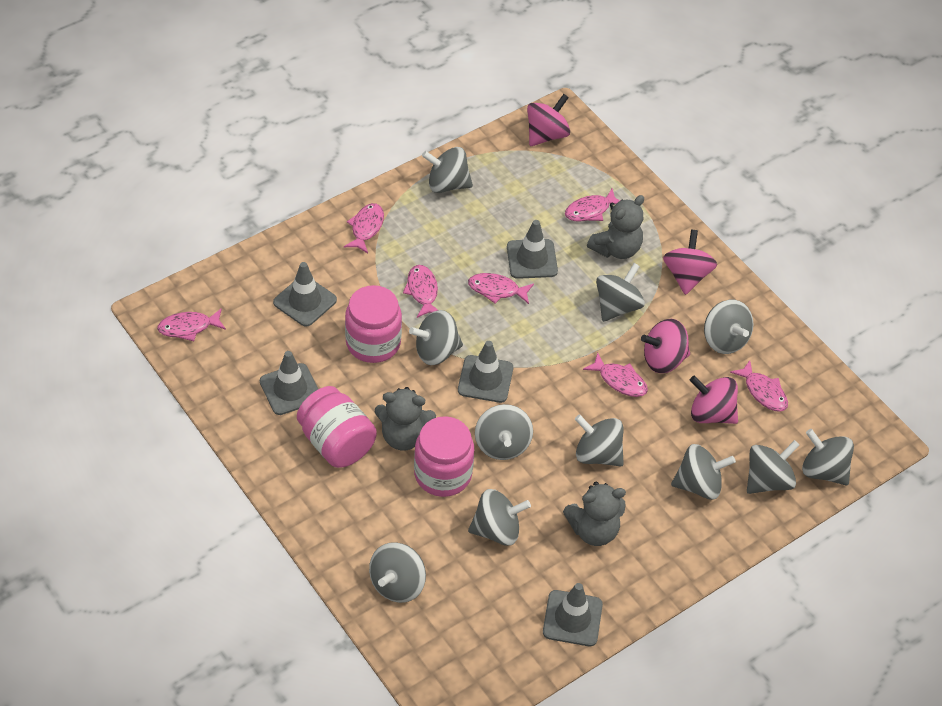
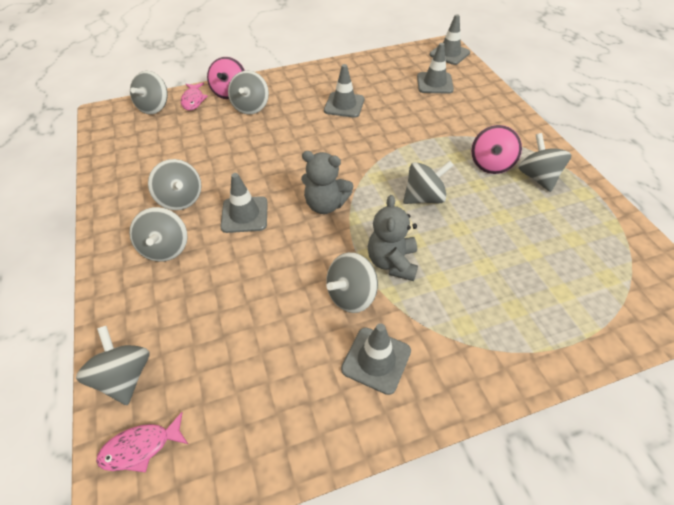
grey spinning top: 11 -> 8
grey teddy bear: 3 -> 2
pink fish: 7 -> 2
pink jar: 3 -> 0
pink spinning top: 4 -> 2

